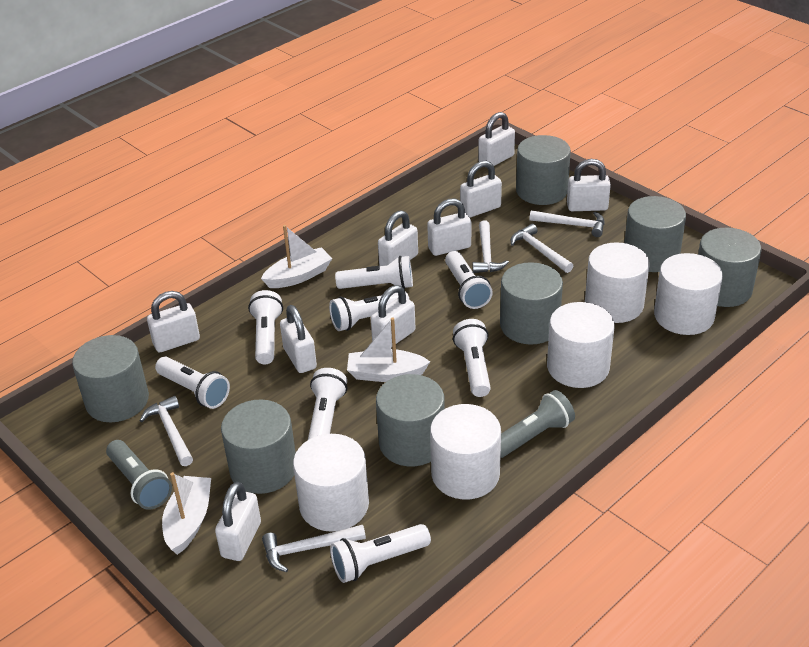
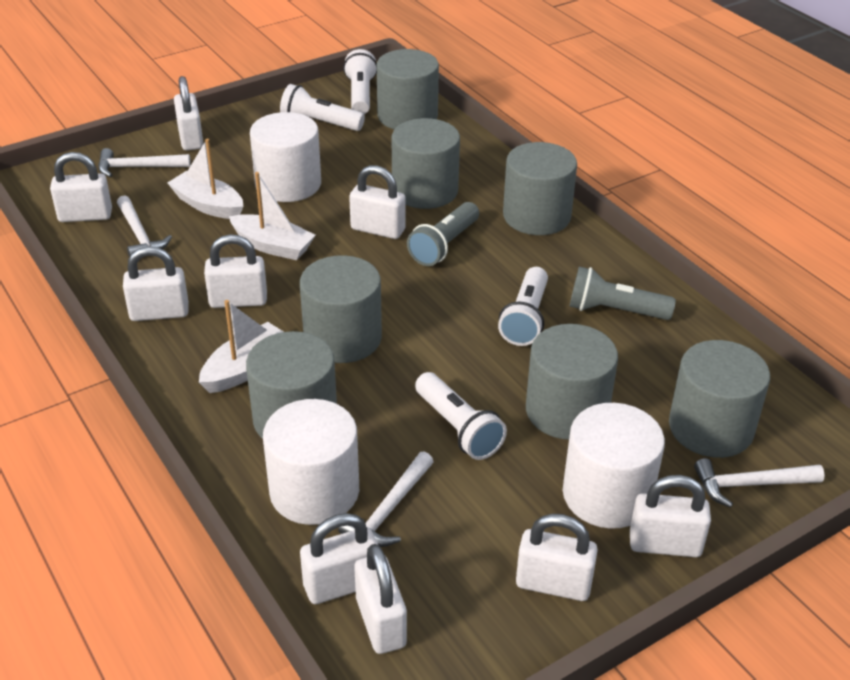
white cylinder: 5 -> 3
white flashlight: 8 -> 4
white hammer: 5 -> 4

